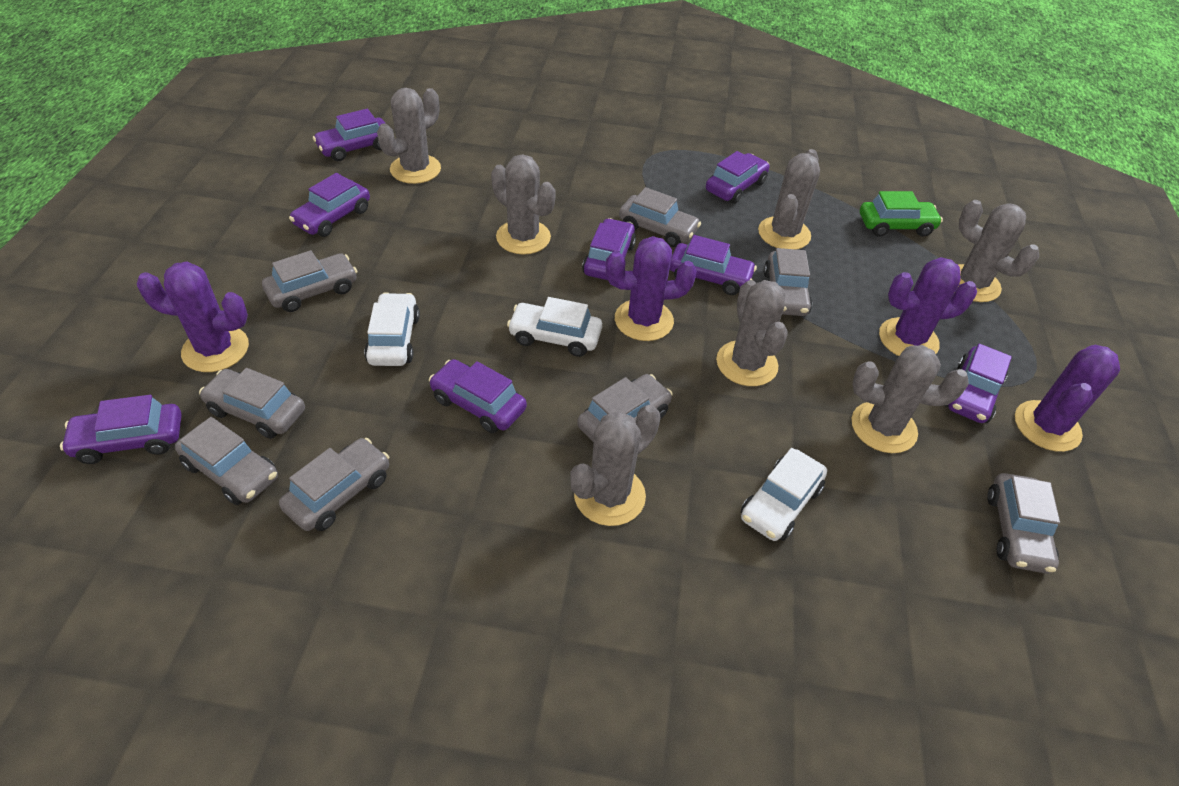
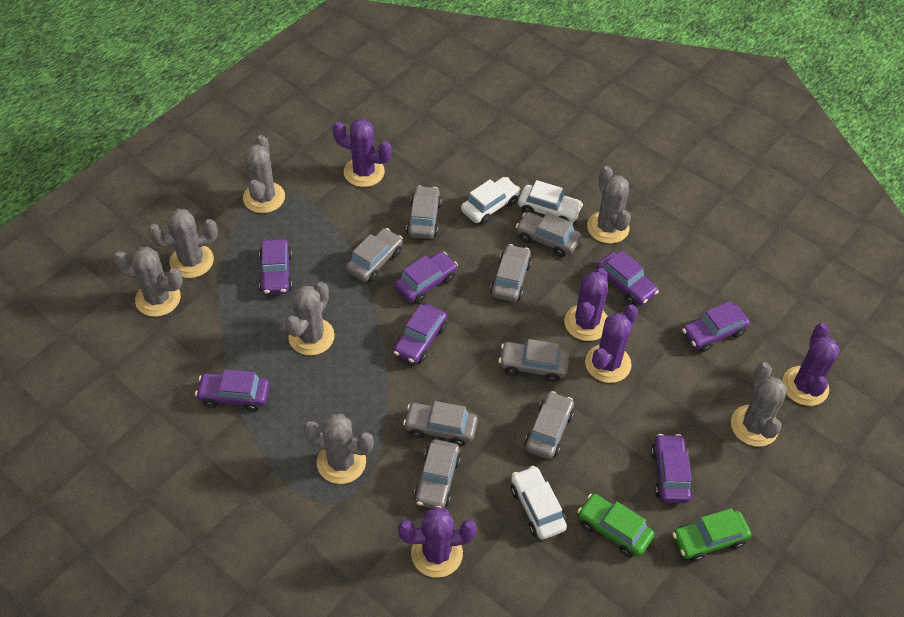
green car: 1 -> 2
purple cactus: 4 -> 5
purple car: 8 -> 7

